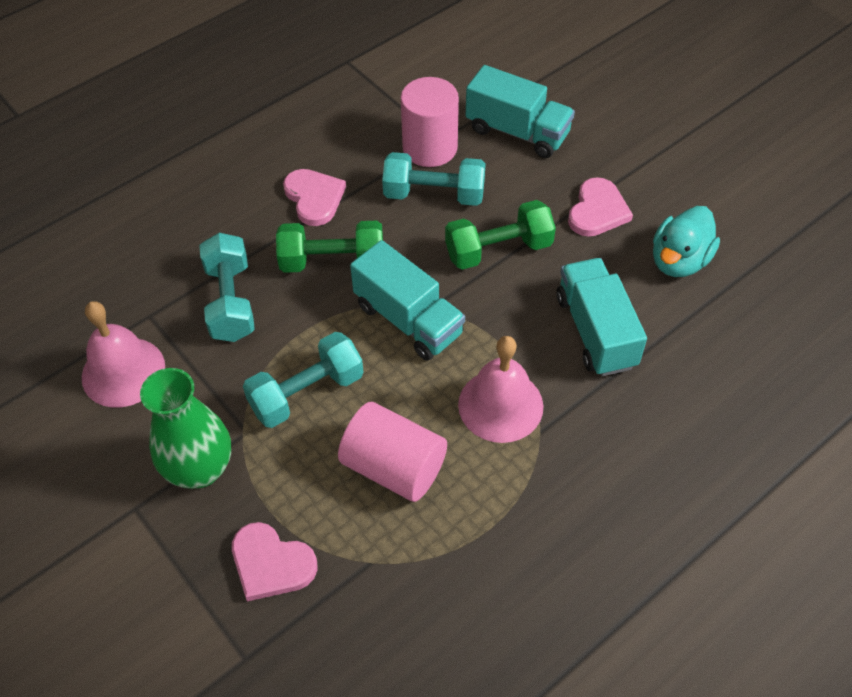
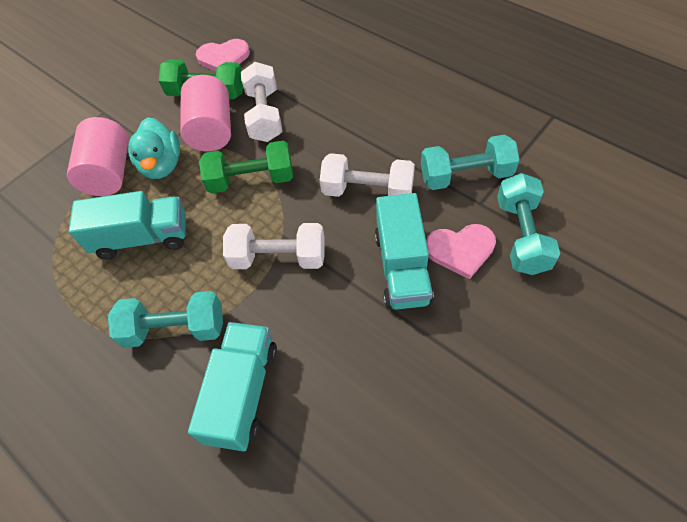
green vase: 1 -> 0
pink bell: 2 -> 0
pink heart: 3 -> 2
white dumbbell: 0 -> 3

